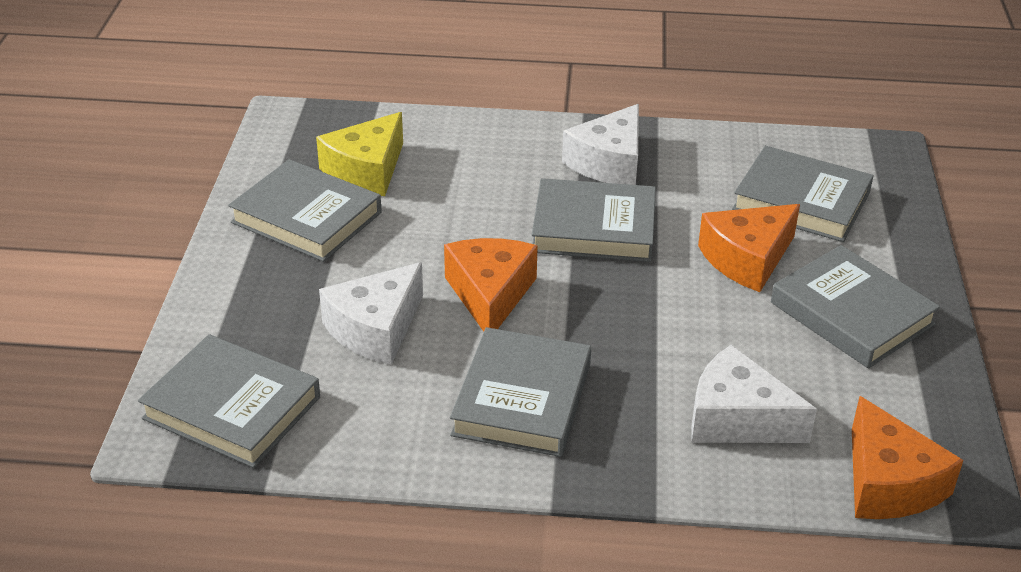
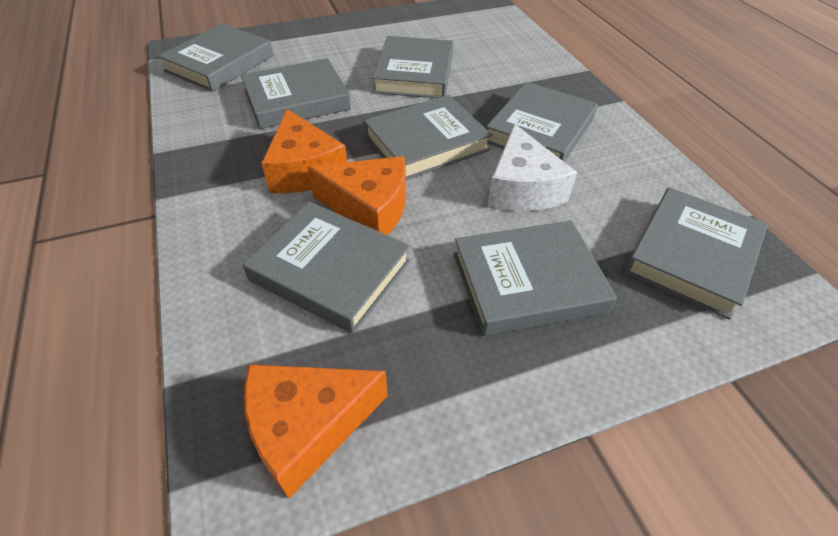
grey book: 6 -> 8
white cheese: 3 -> 1
yellow cheese: 1 -> 0

